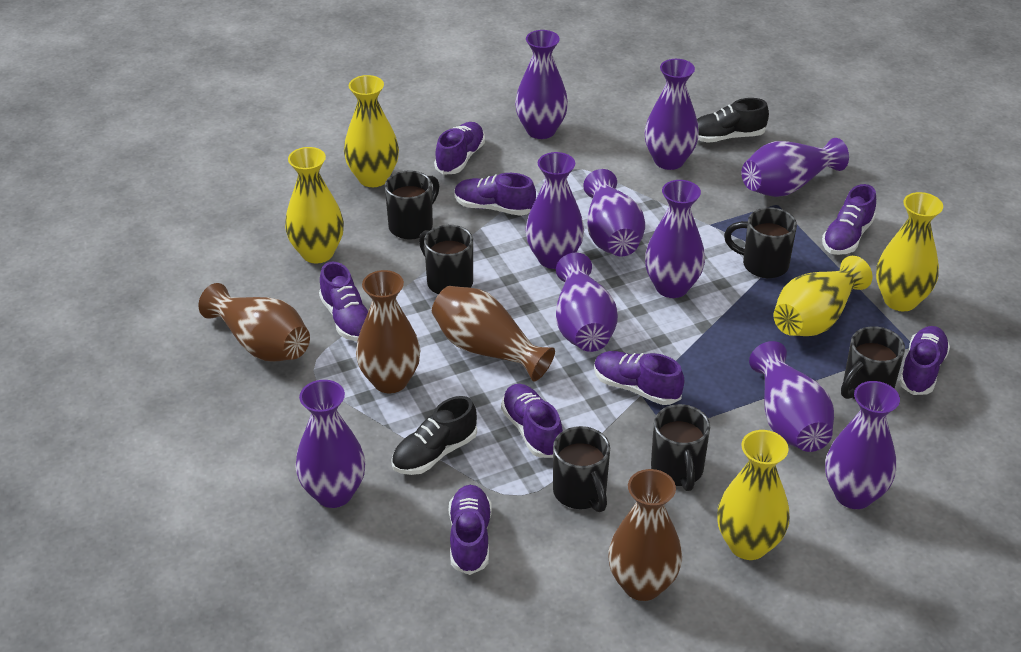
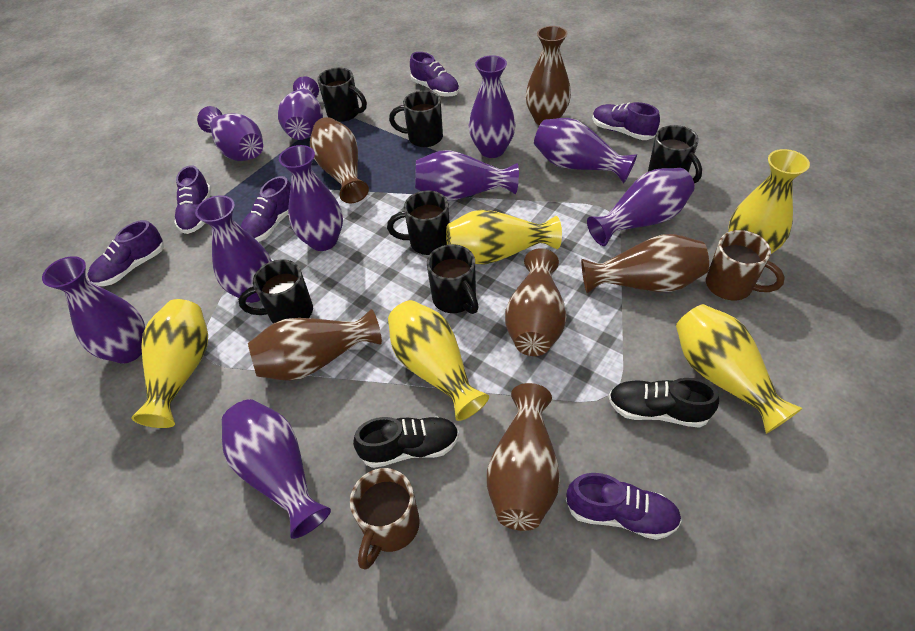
brown mug: 0 -> 2
brown vase: 4 -> 6
purple shoe: 8 -> 6

